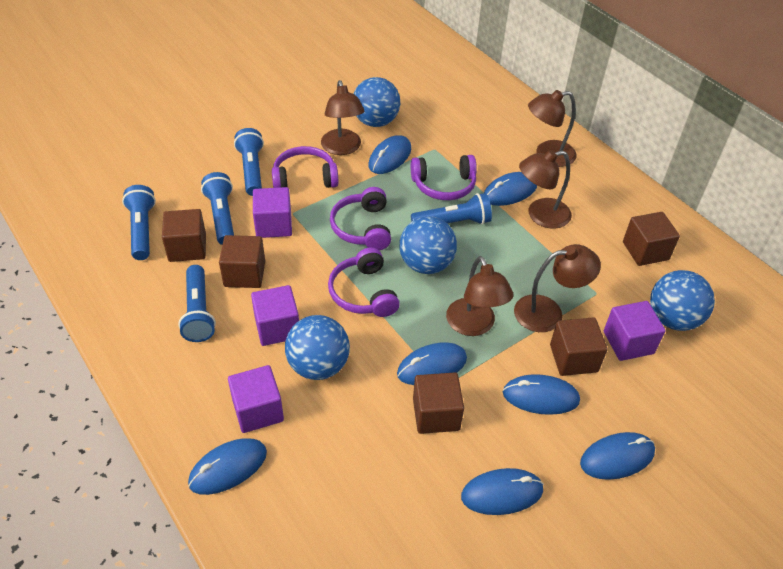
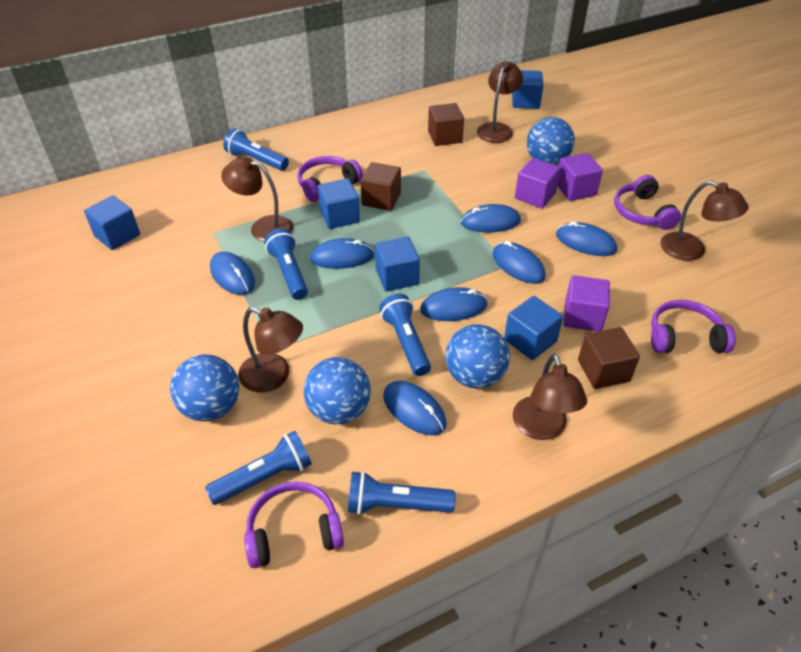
blue cube: 0 -> 5
brown cube: 5 -> 3
purple cube: 4 -> 3

